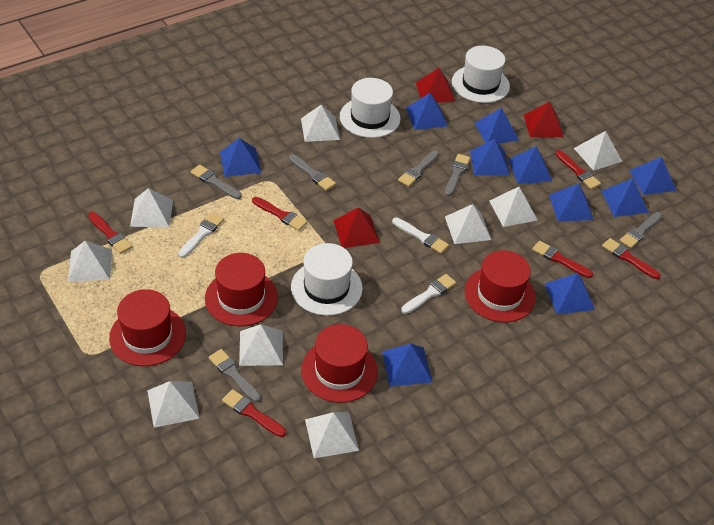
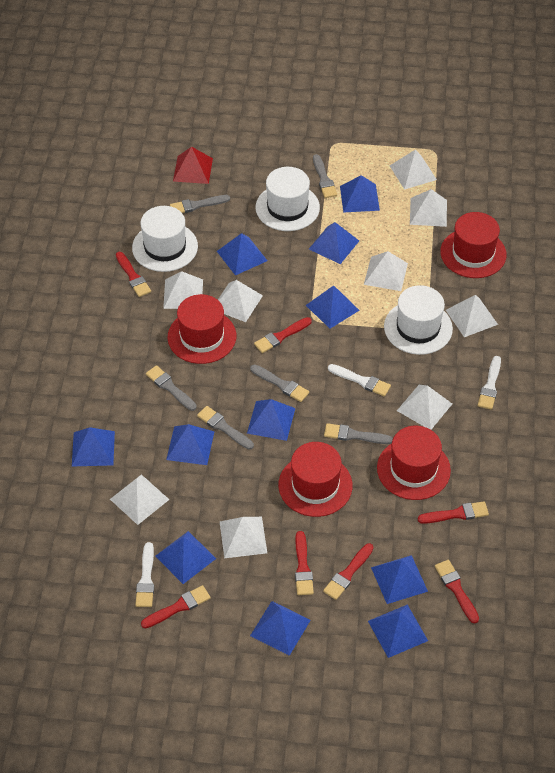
blue pyramid: 10 -> 11
red brush: 6 -> 7
red pyramid: 3 -> 1

